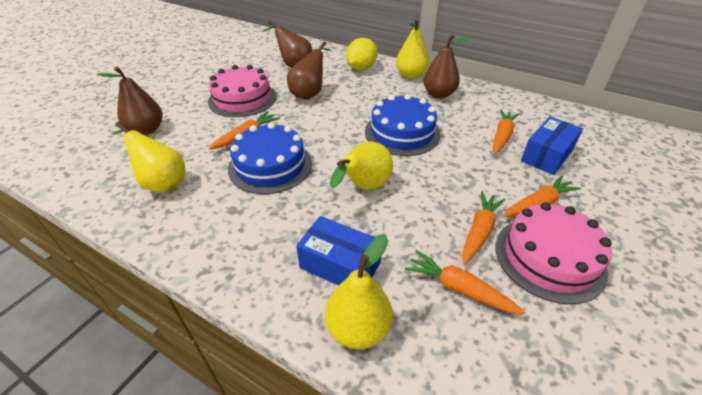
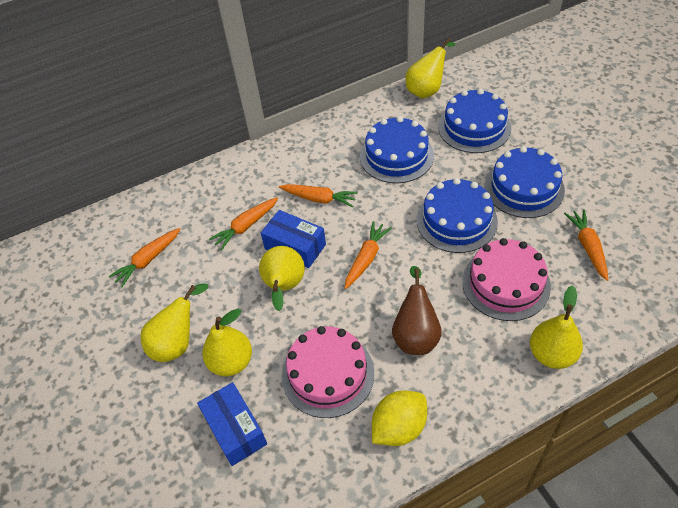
blue cake: 2 -> 4
brown pear: 4 -> 1
yellow pear: 4 -> 5

